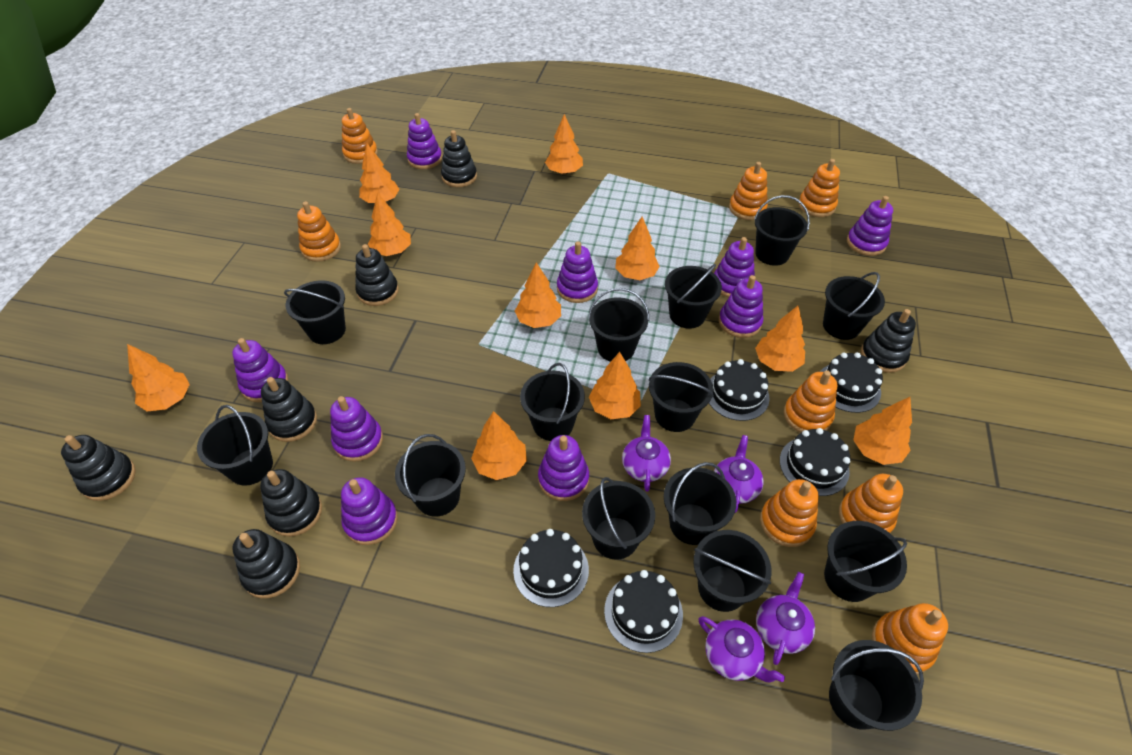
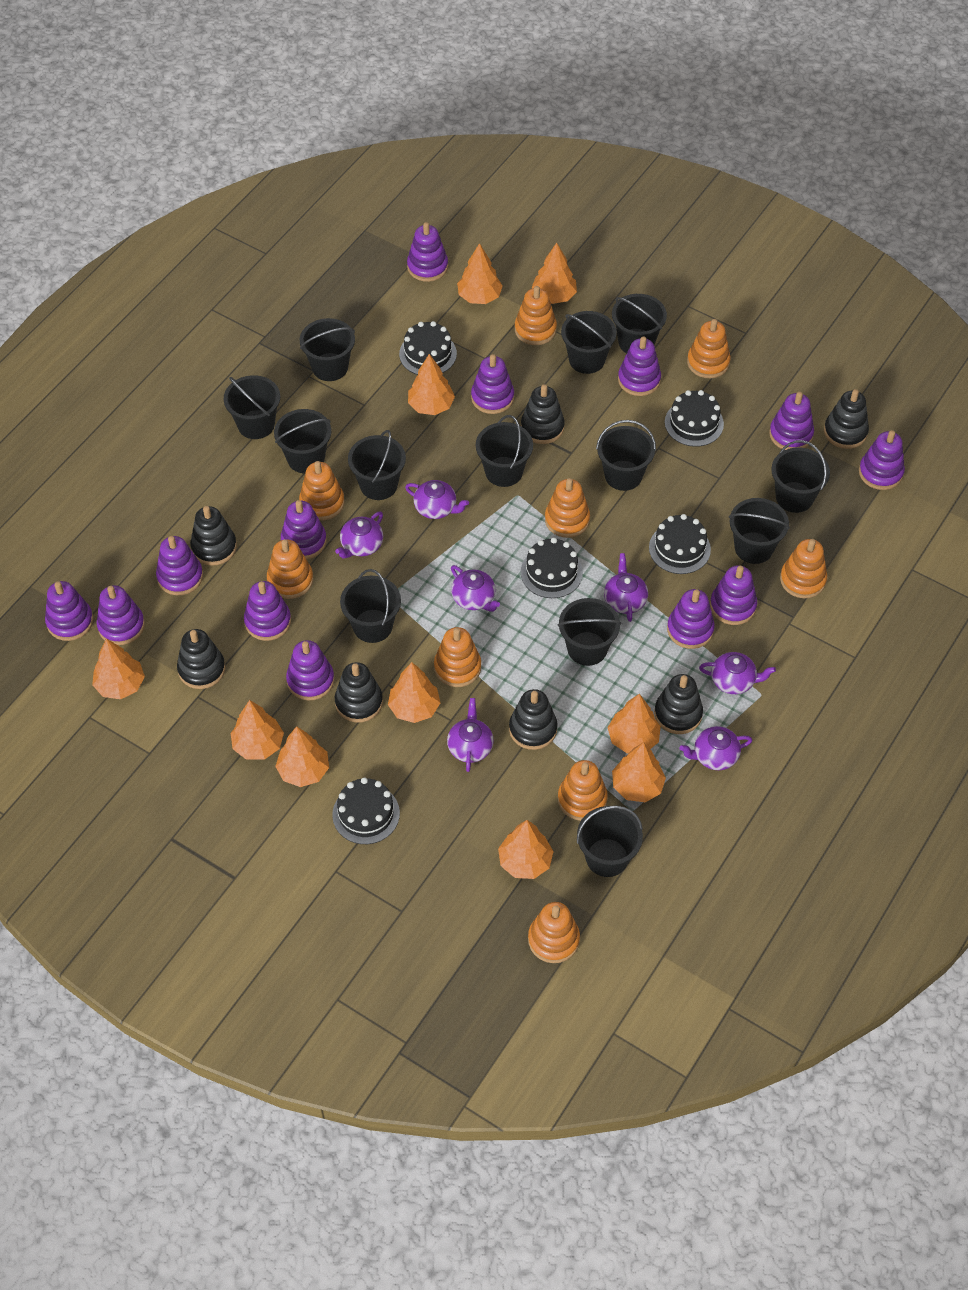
black bucket: 14 -> 13
orange stacking toy: 8 -> 9
purple stacking toy: 9 -> 13
purple teapot: 4 -> 7

